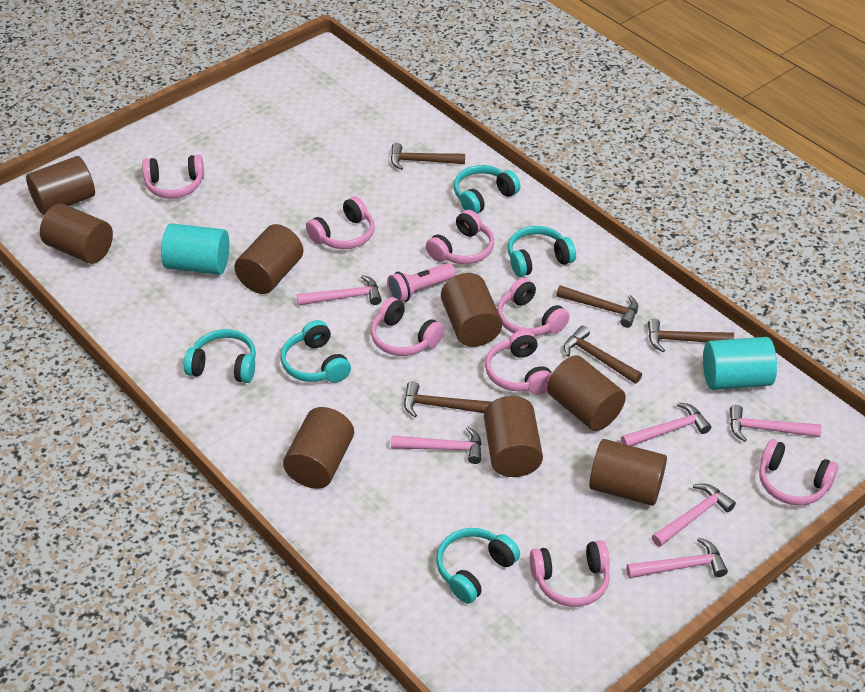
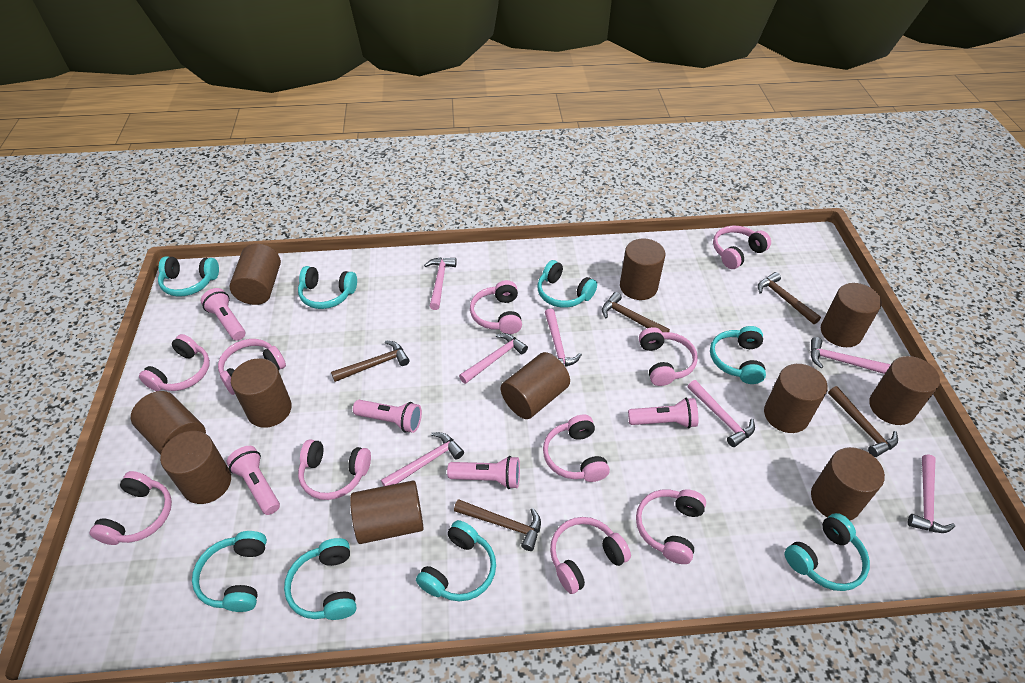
brown cylinder: 8 -> 11
pink flashlight: 1 -> 5
pink hammer: 6 -> 7
pink headphones: 8 -> 10
turquoise cylinder: 2 -> 0
turquoise headphones: 5 -> 8

